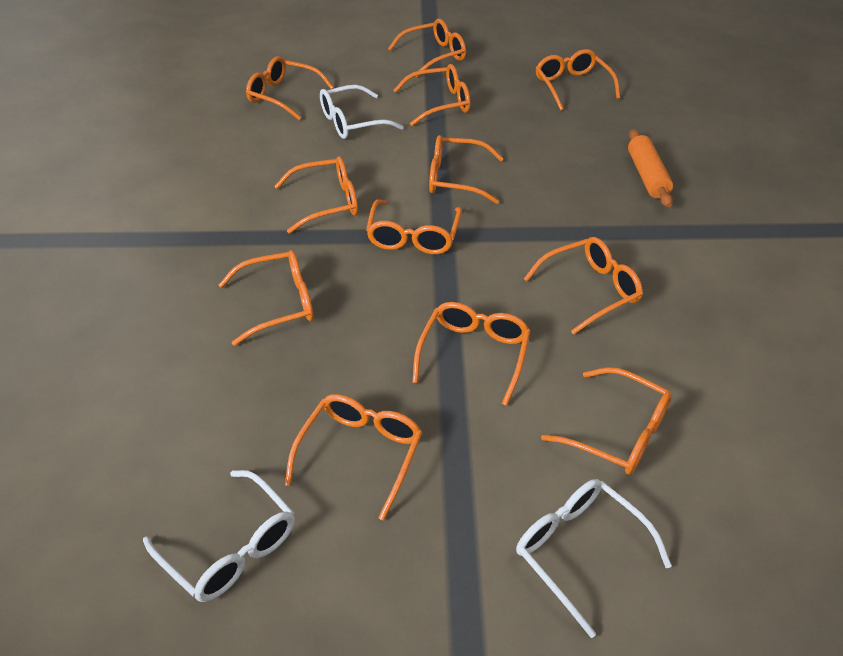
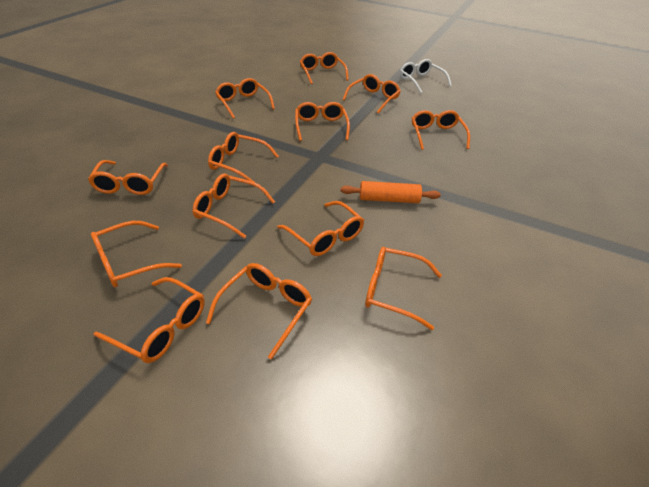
orange glasses: 12 -> 13
white glasses: 3 -> 1

